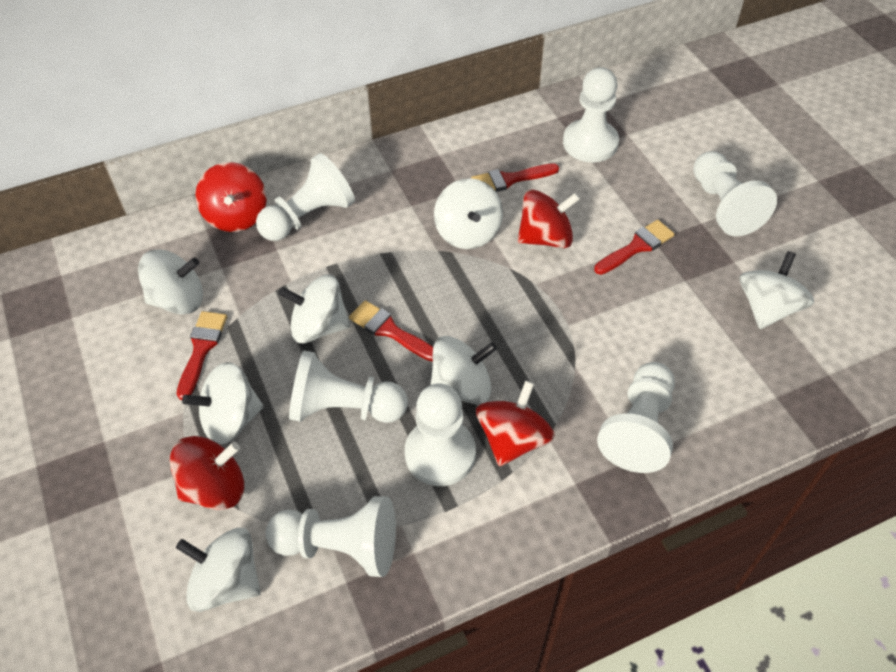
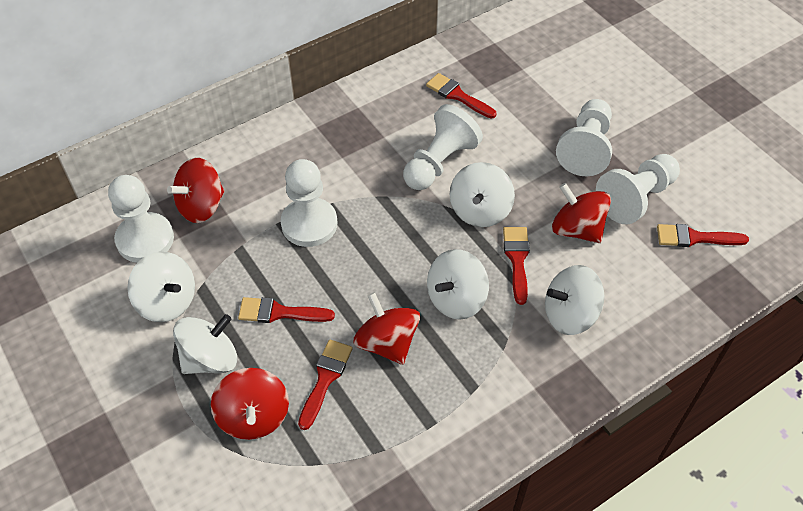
red brush: 4 -> 5
white pawn: 7 -> 5
white spinning top: 7 -> 5

